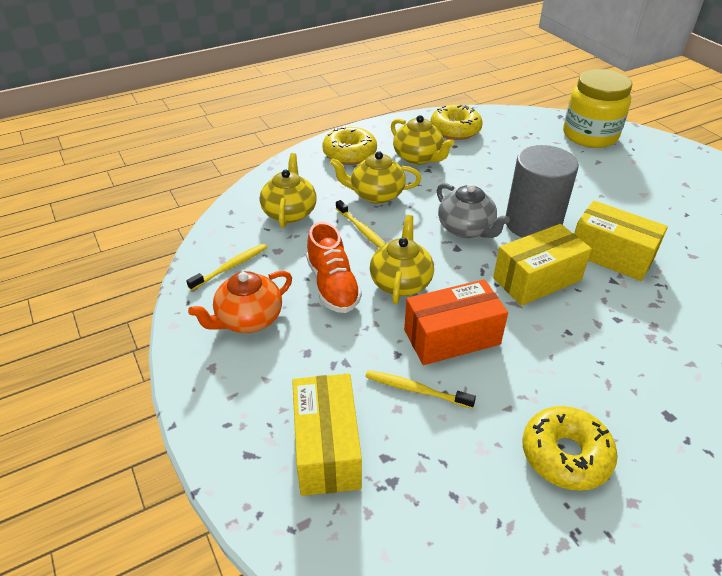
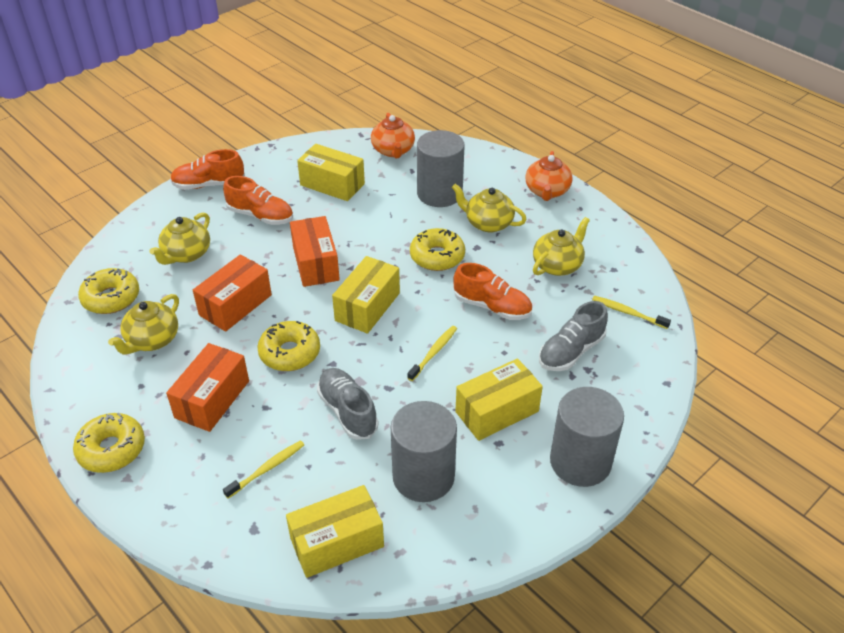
grey cylinder: 1 -> 3
grey shoe: 0 -> 2
grey teapot: 1 -> 0
orange box: 1 -> 3
orange shoe: 1 -> 3
orange teapot: 1 -> 2
yellow box: 3 -> 4
yellow donut: 3 -> 4
yellow jar: 1 -> 0

